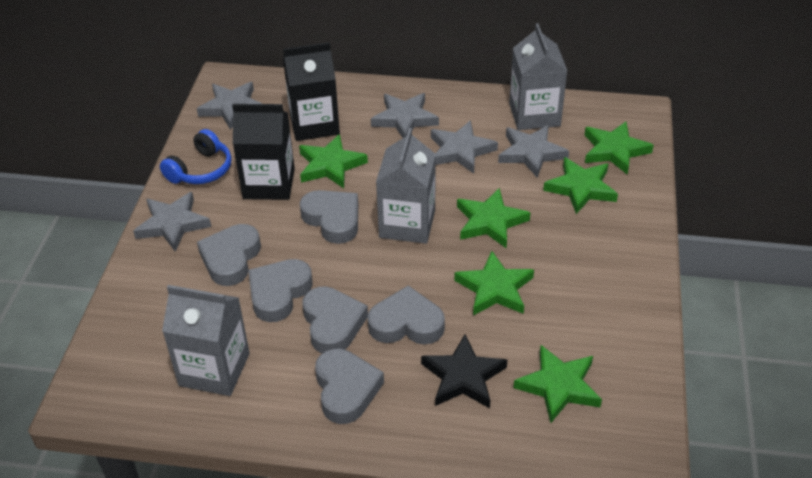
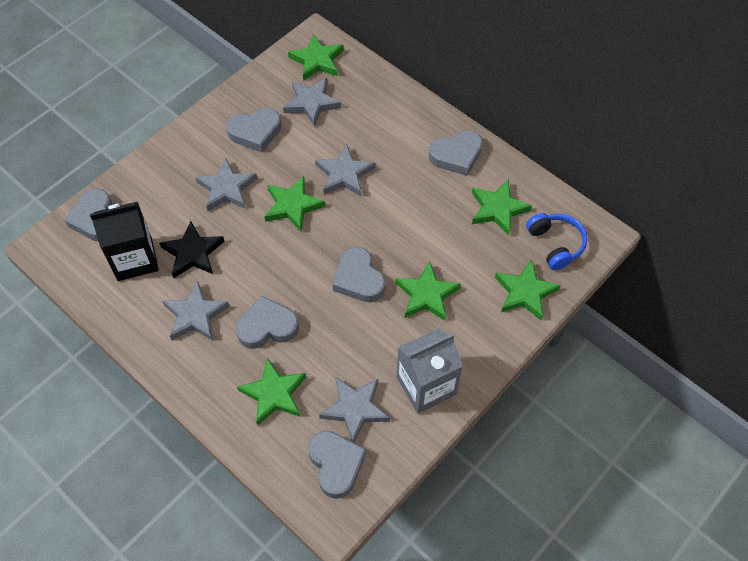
black carton: 2 -> 1
grey carton: 3 -> 1

